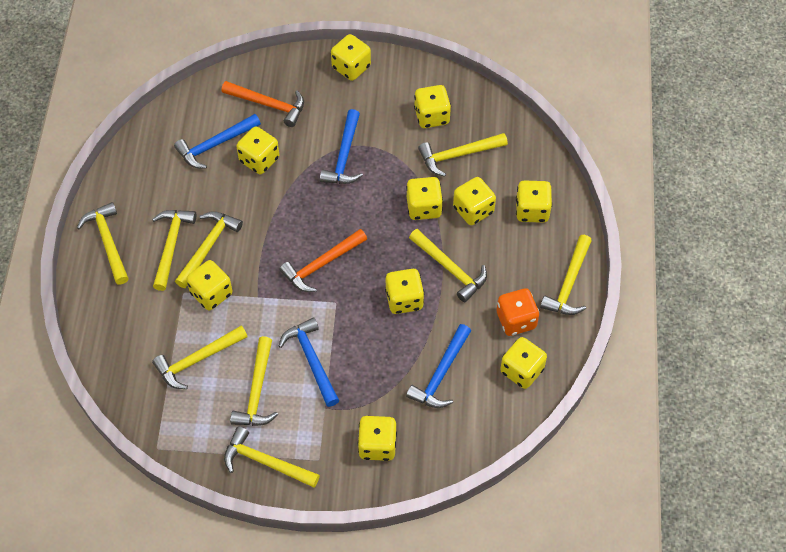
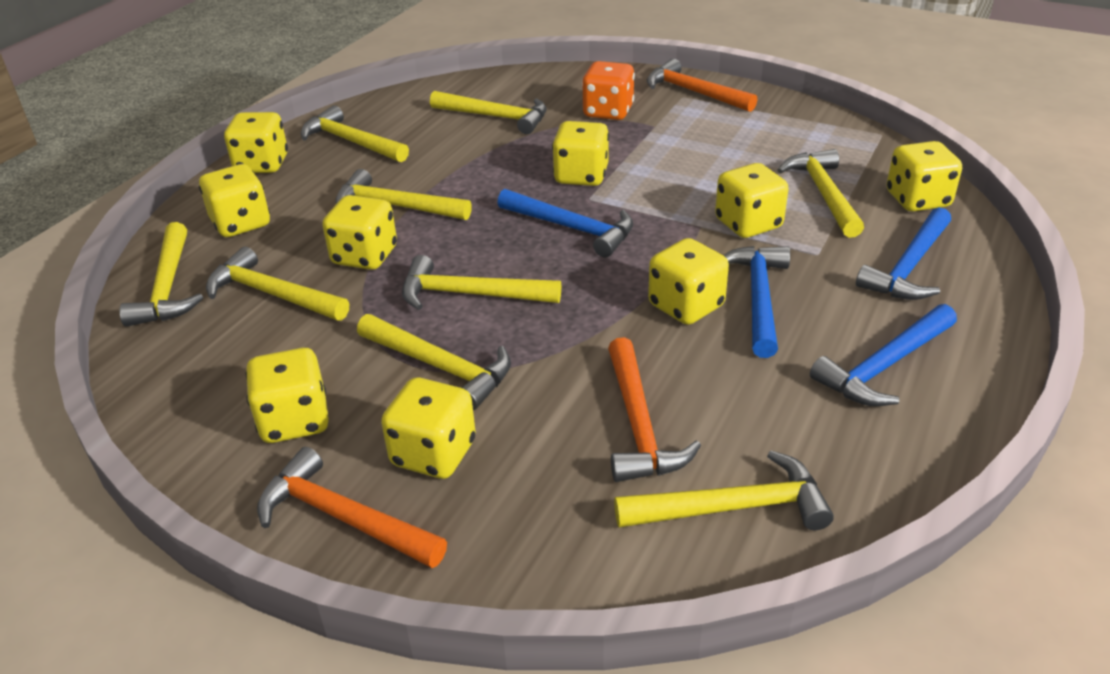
orange hammer: 2 -> 3
yellow dice: 10 -> 9

